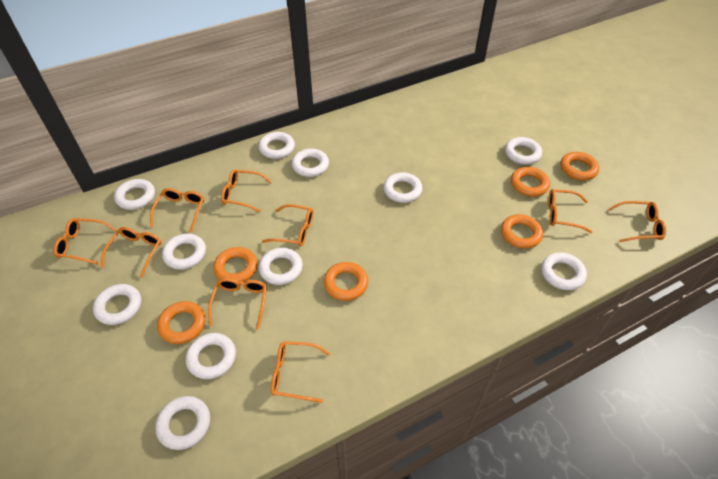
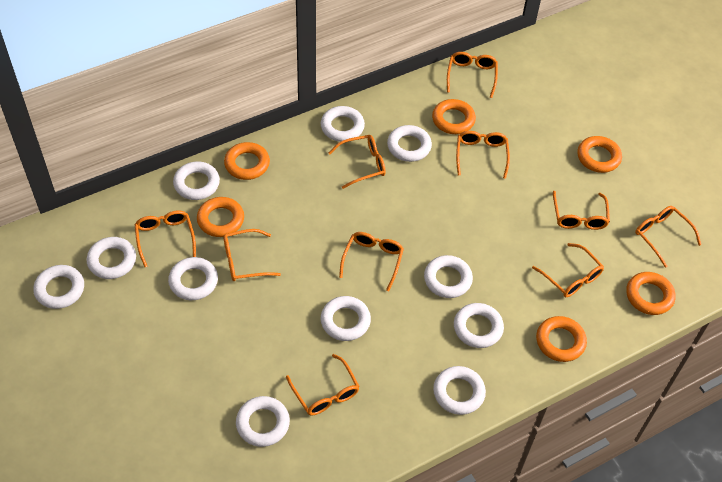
orange glasses: 9 -> 10

